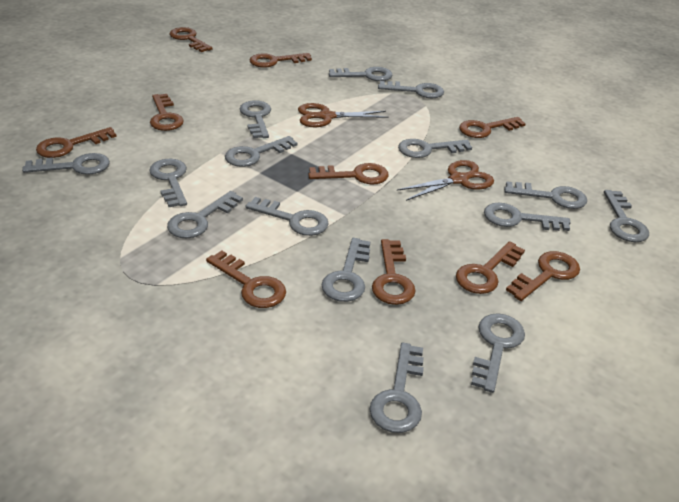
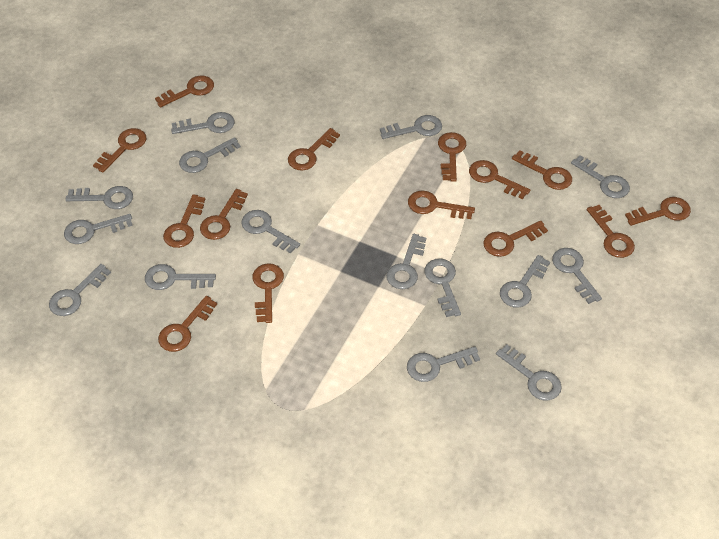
brown key: 10 -> 14
brown scissors: 2 -> 0

